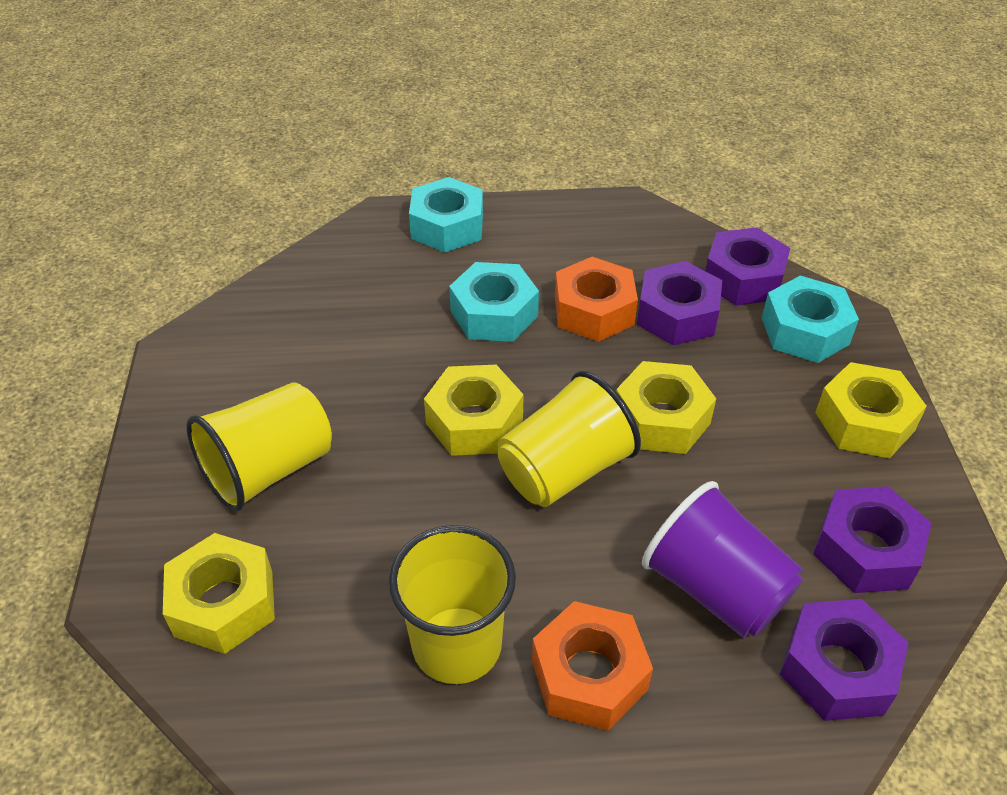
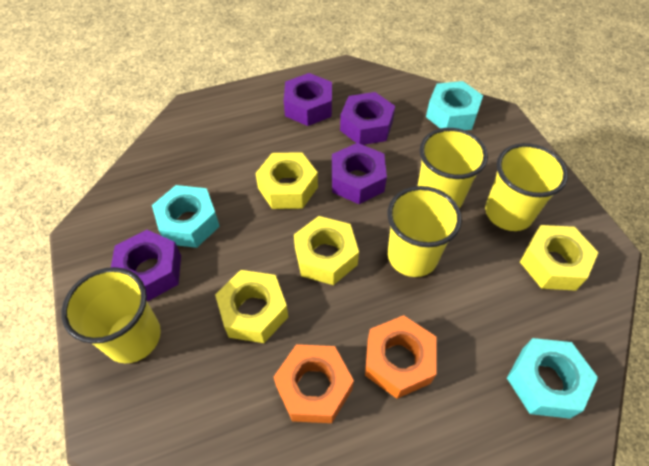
purple cup: 1 -> 0
yellow cup: 3 -> 4

